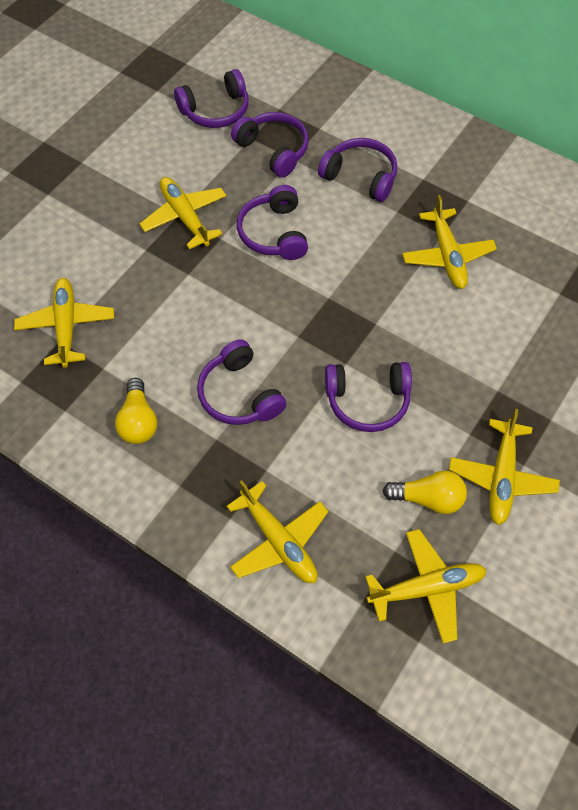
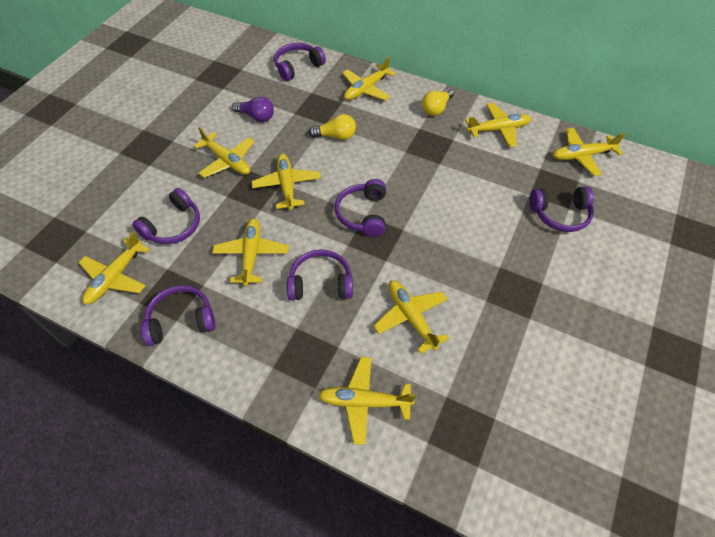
purple light bulb: 0 -> 1
yellow plane: 6 -> 9

